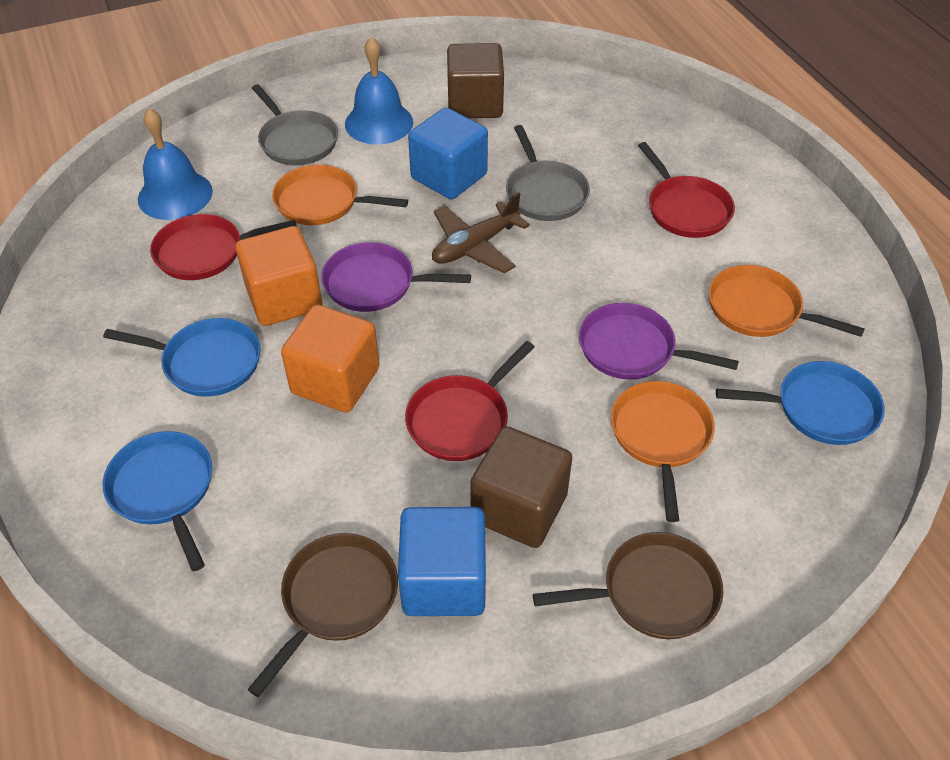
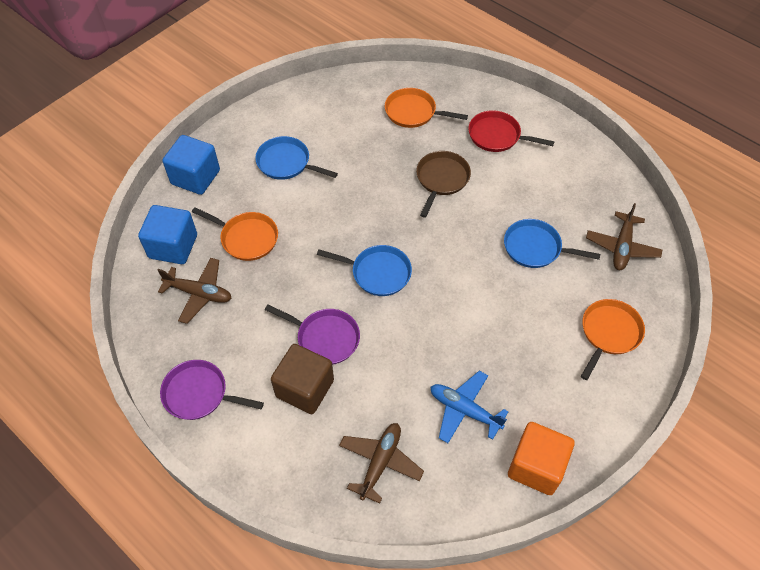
blue bell: 2 -> 0
blue plane: 0 -> 1
brown cube: 2 -> 1
brown pan: 2 -> 1
brown plane: 1 -> 3
grey pan: 2 -> 0
orange cube: 2 -> 1
red pan: 3 -> 1

